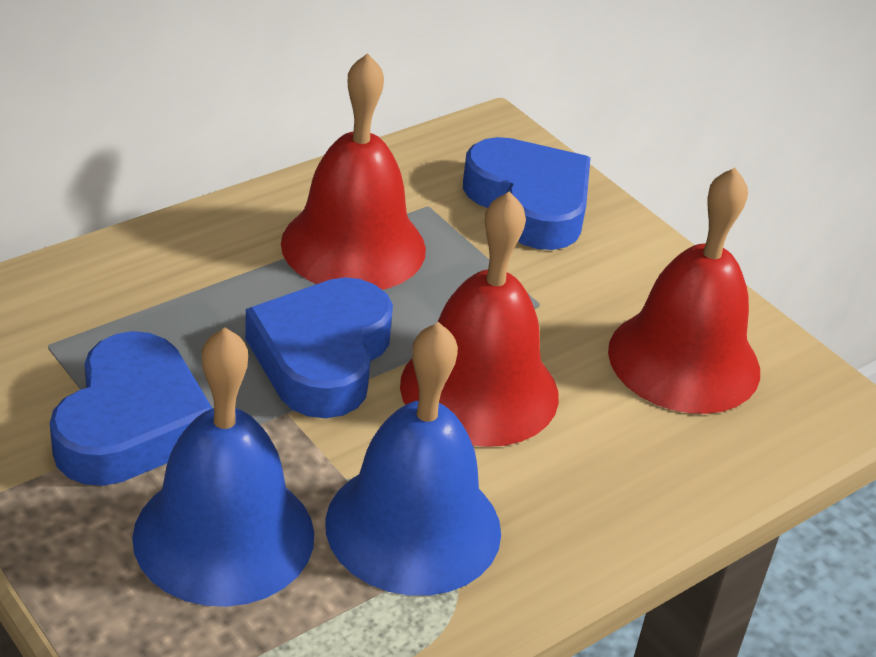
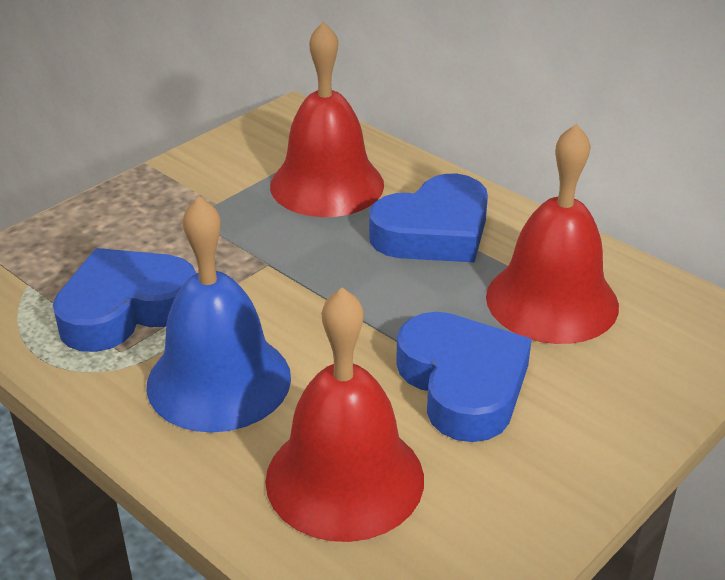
blue bell: 2 -> 1

